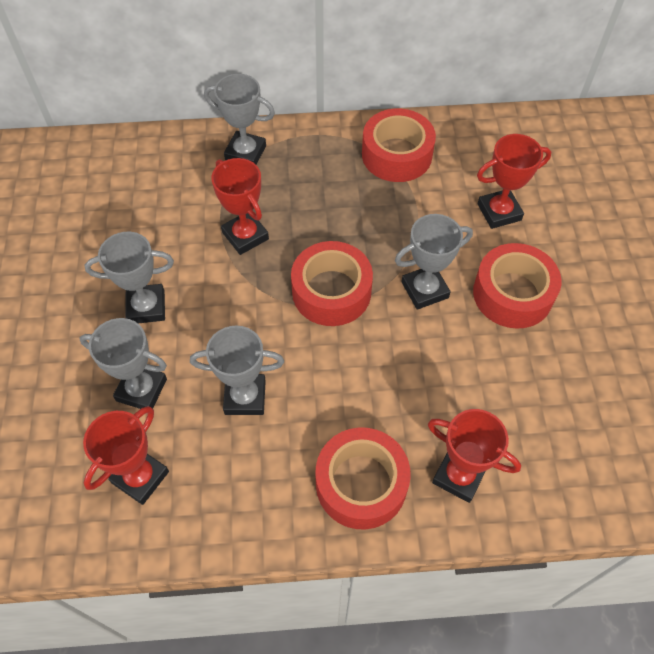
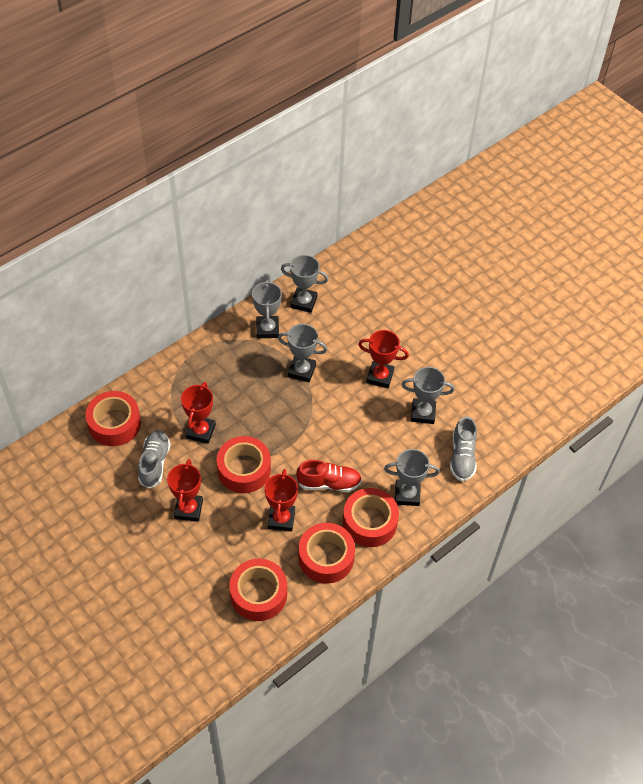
grey shoe: 0 -> 2
red shoe: 0 -> 1
red tape: 4 -> 5

